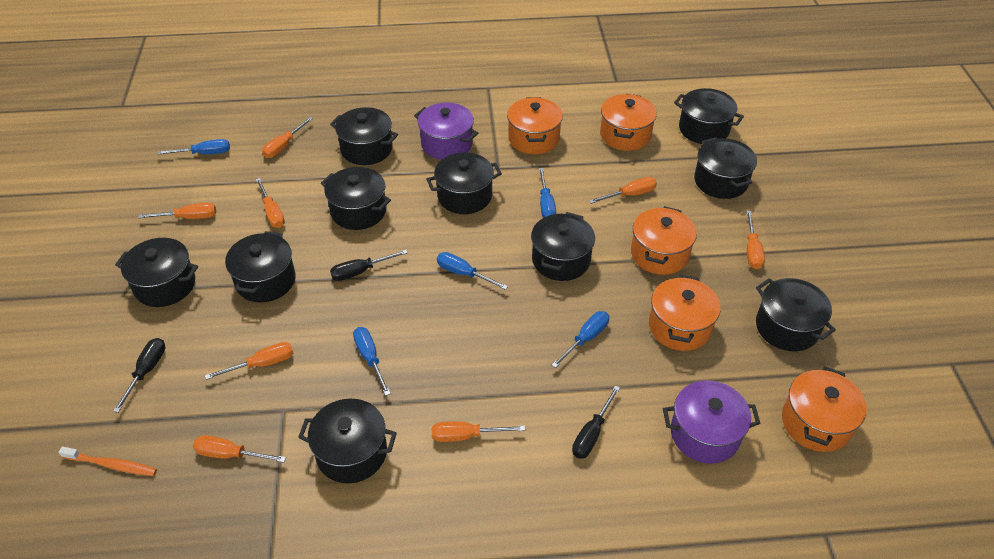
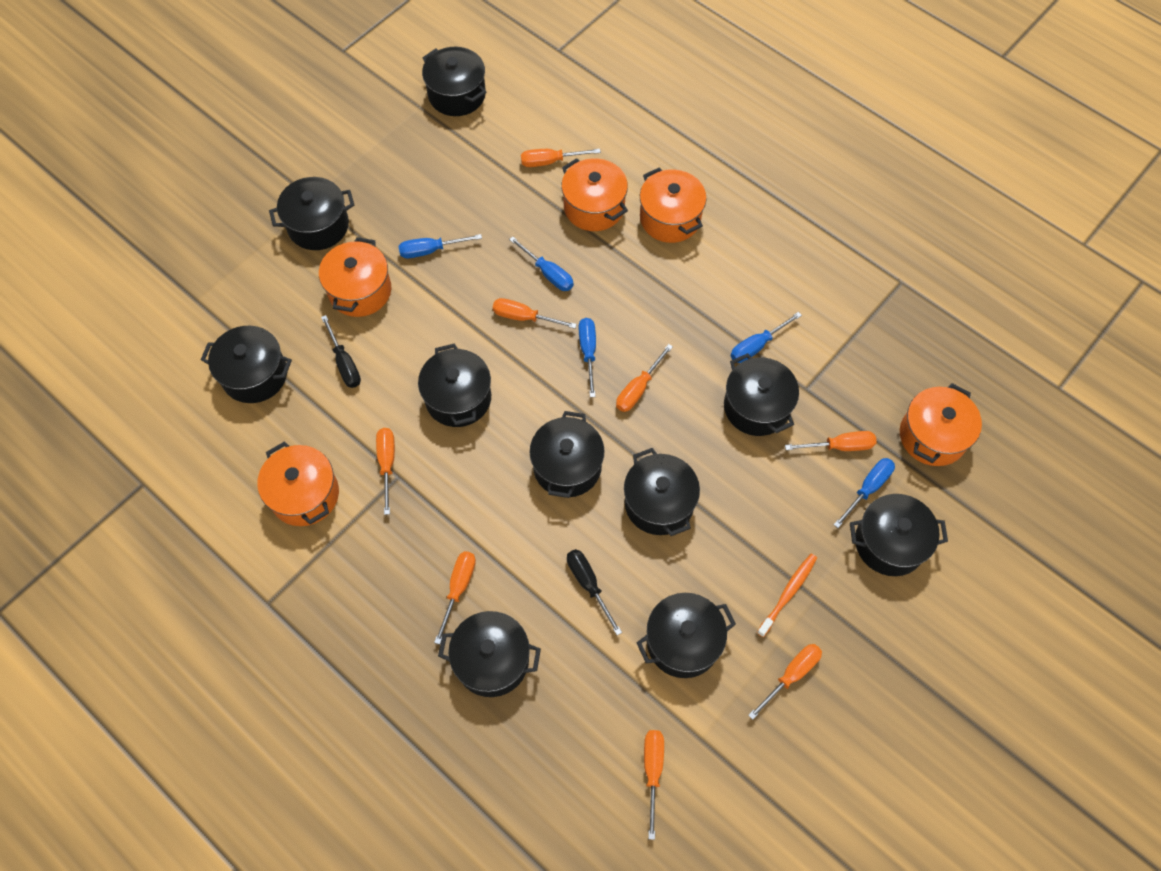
black screwdriver: 3 -> 2
purple pot: 2 -> 0

